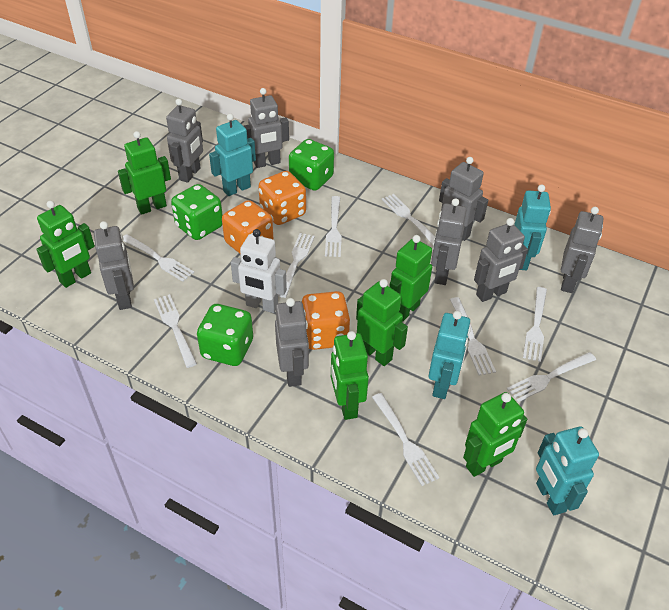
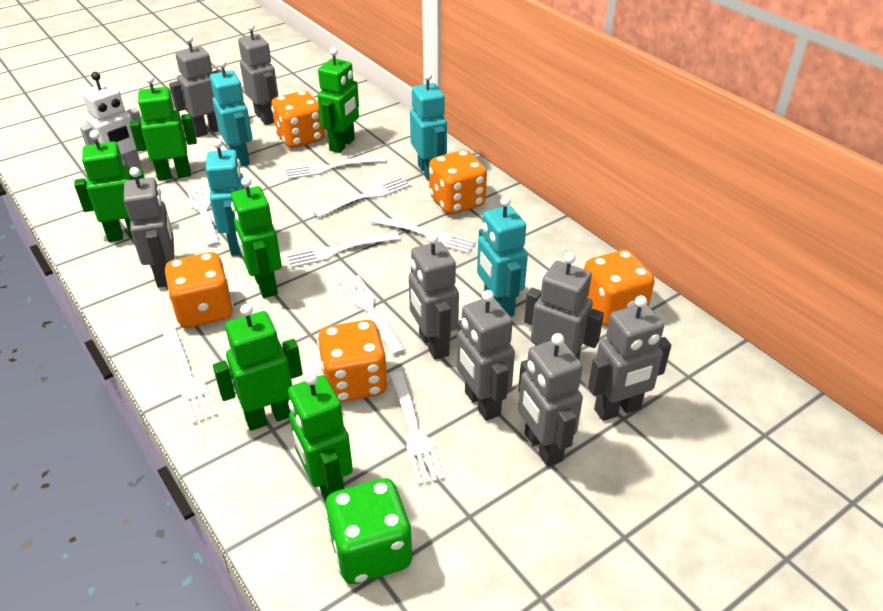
green dice: 3 -> 1
orange dice: 3 -> 5
white fork: 9 -> 8

